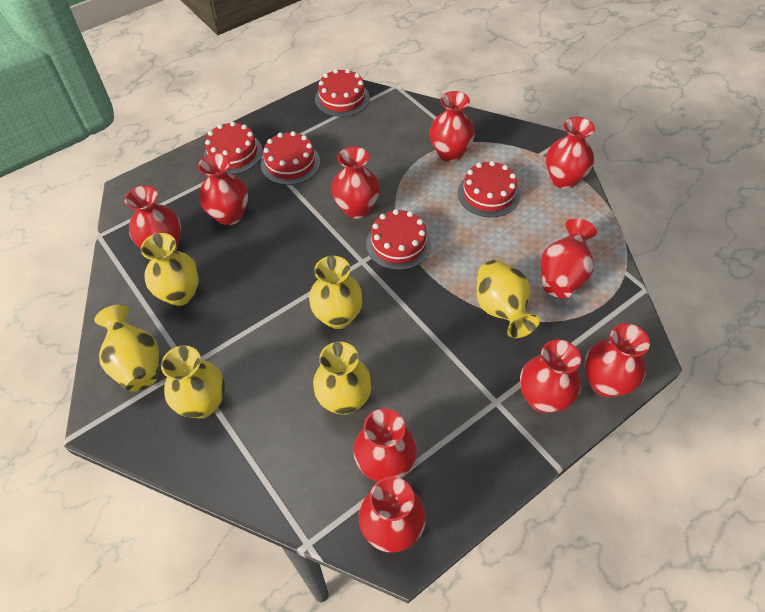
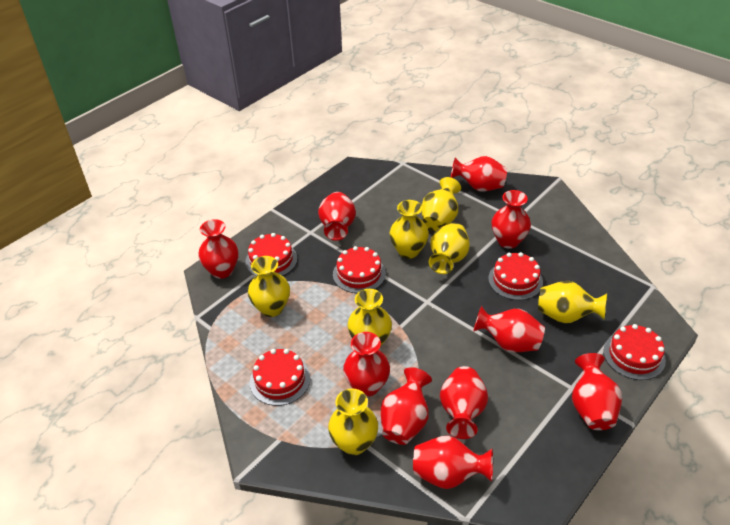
yellow vase: 6 -> 7

